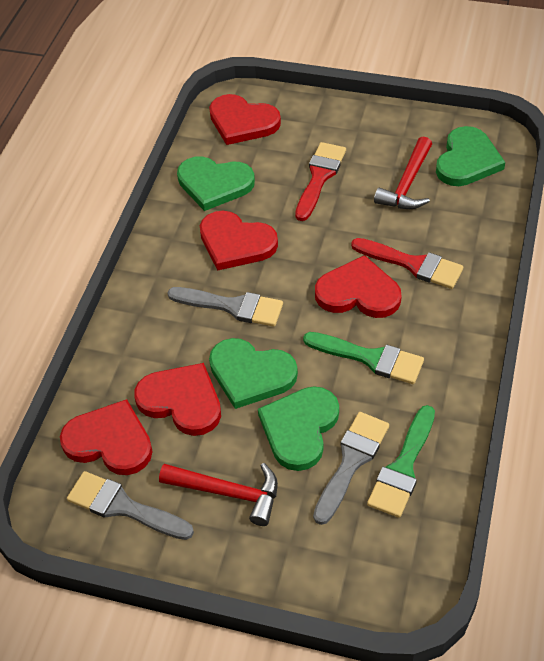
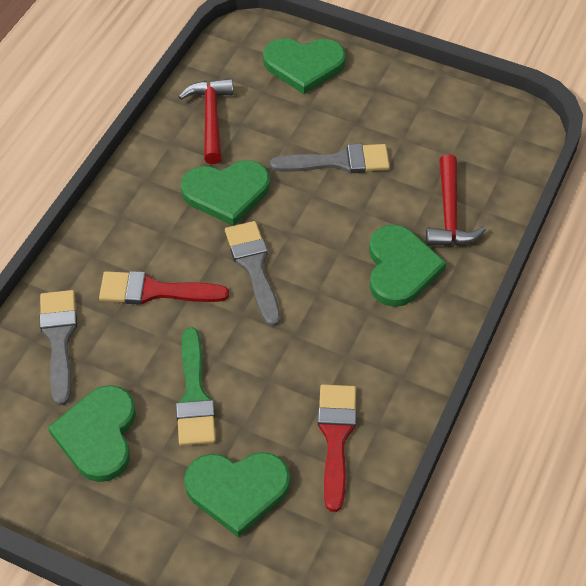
green brush: 2 -> 1
green heart: 4 -> 5
red heart: 5 -> 0

